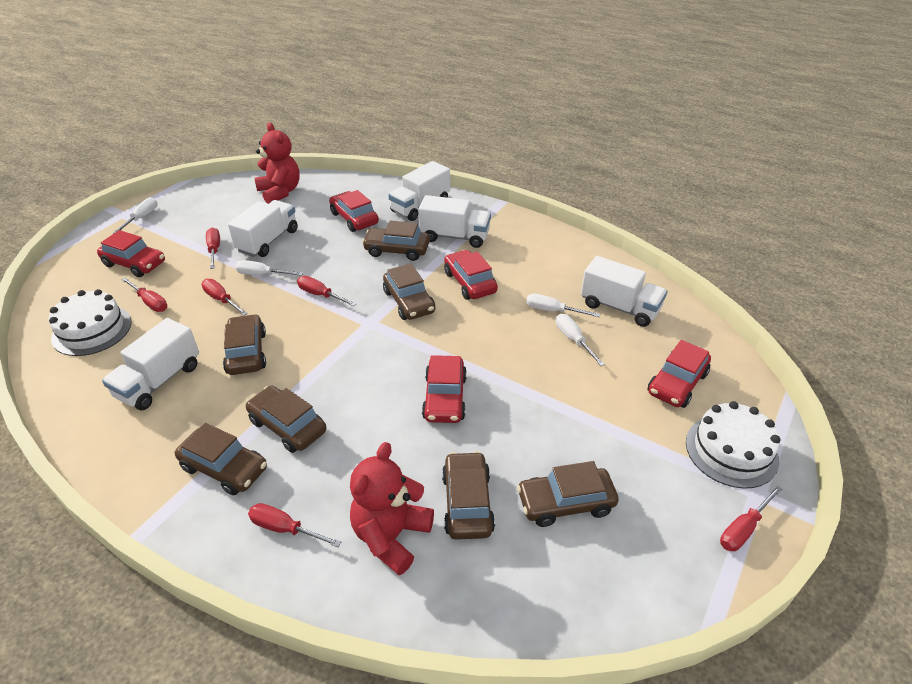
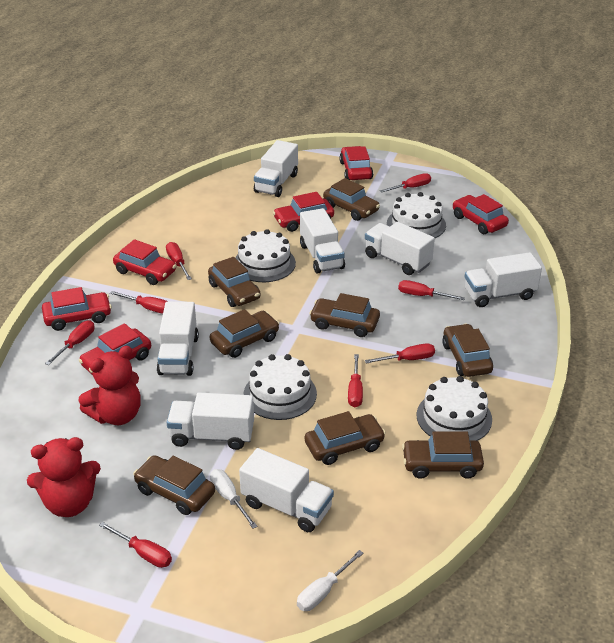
brown car: 7 -> 8
red car: 5 -> 6
red screwdriver: 6 -> 8
white cake: 2 -> 4
white screwdriver: 4 -> 2
white truck: 5 -> 7

